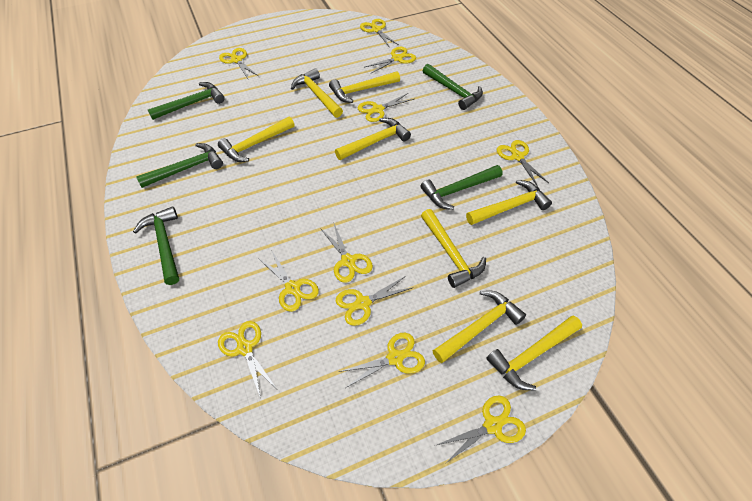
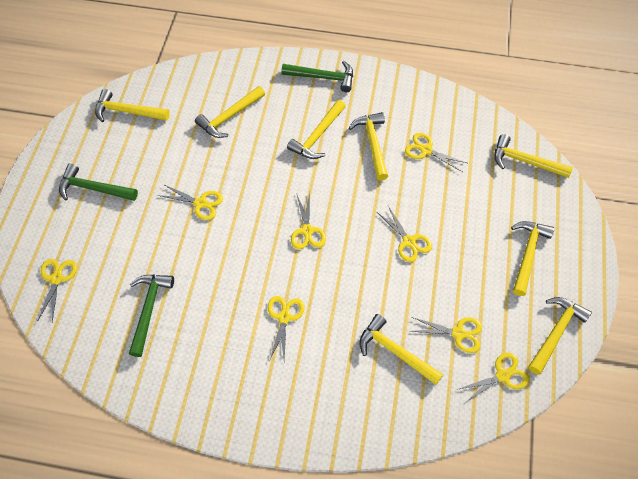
green hammer: 5 -> 3
yellow scissors: 11 -> 8

